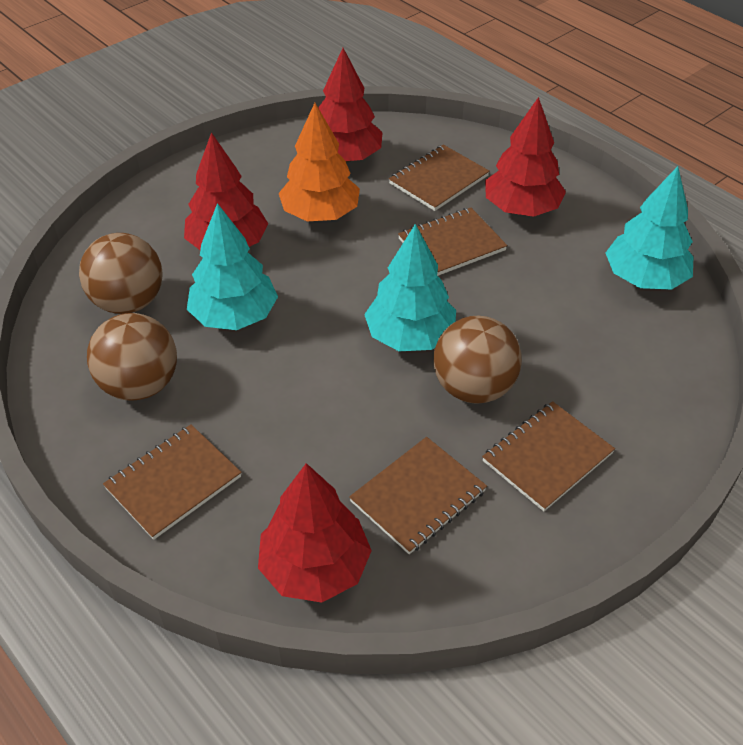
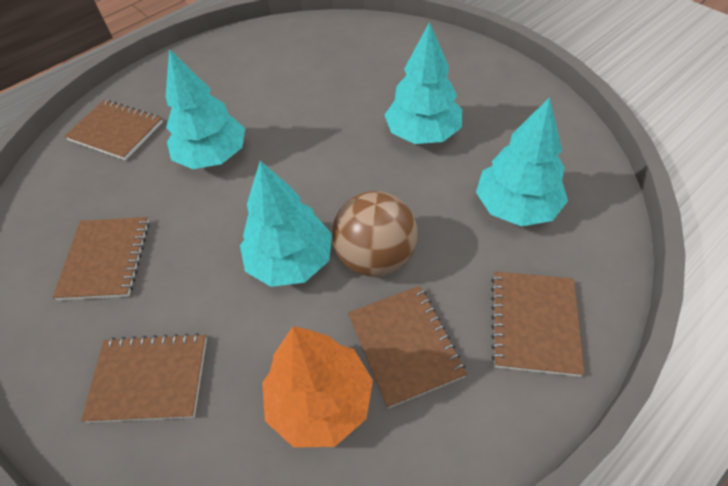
brown ball: 3 -> 1
red tree: 4 -> 0
turquoise tree: 3 -> 4

